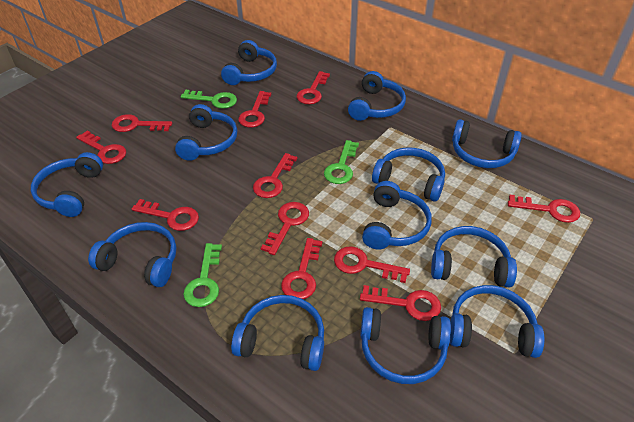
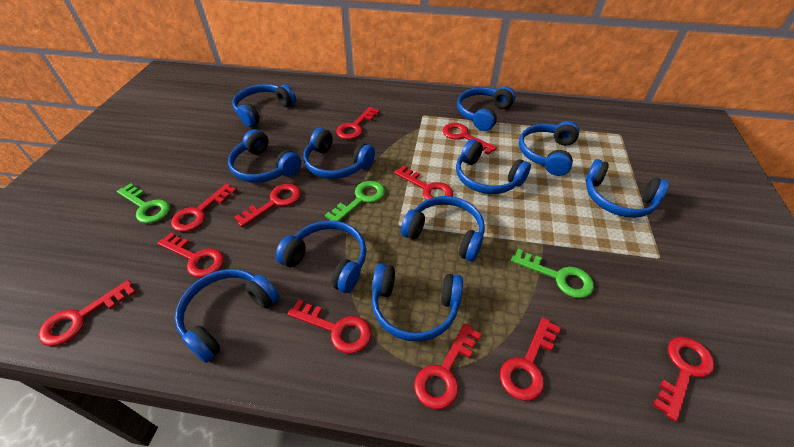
blue headphones: 12 -> 11

